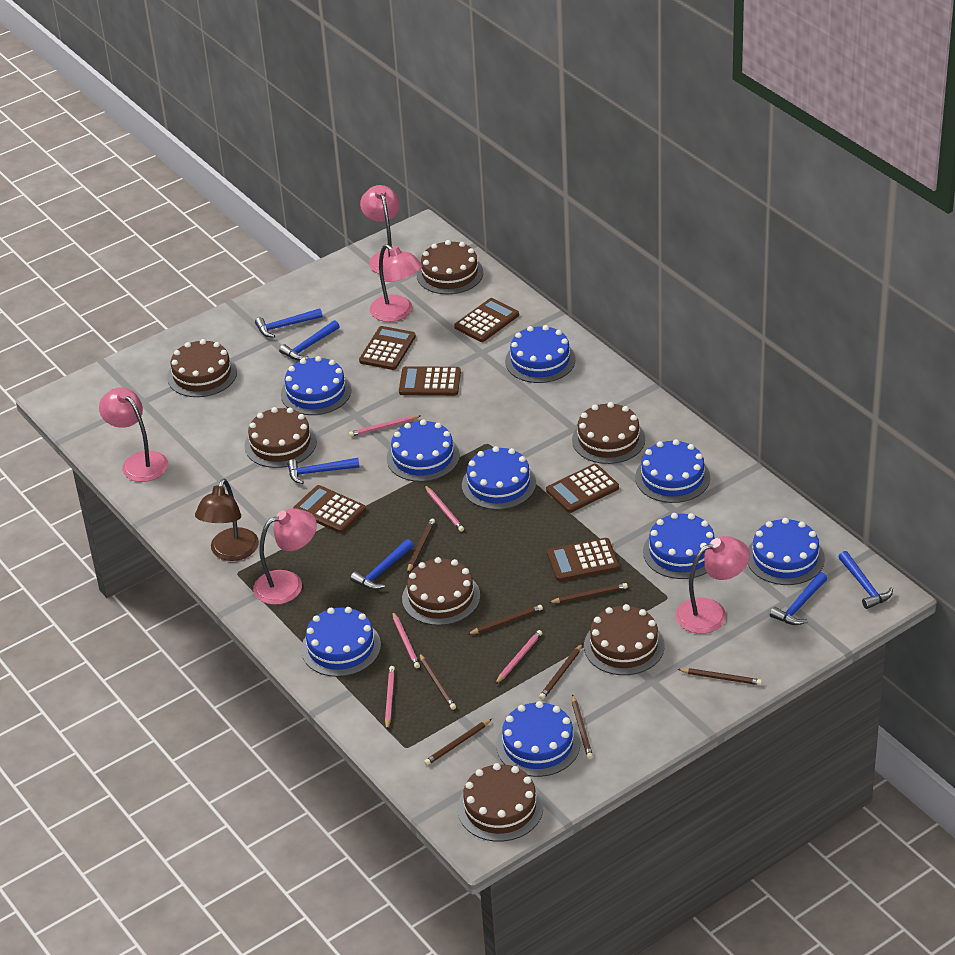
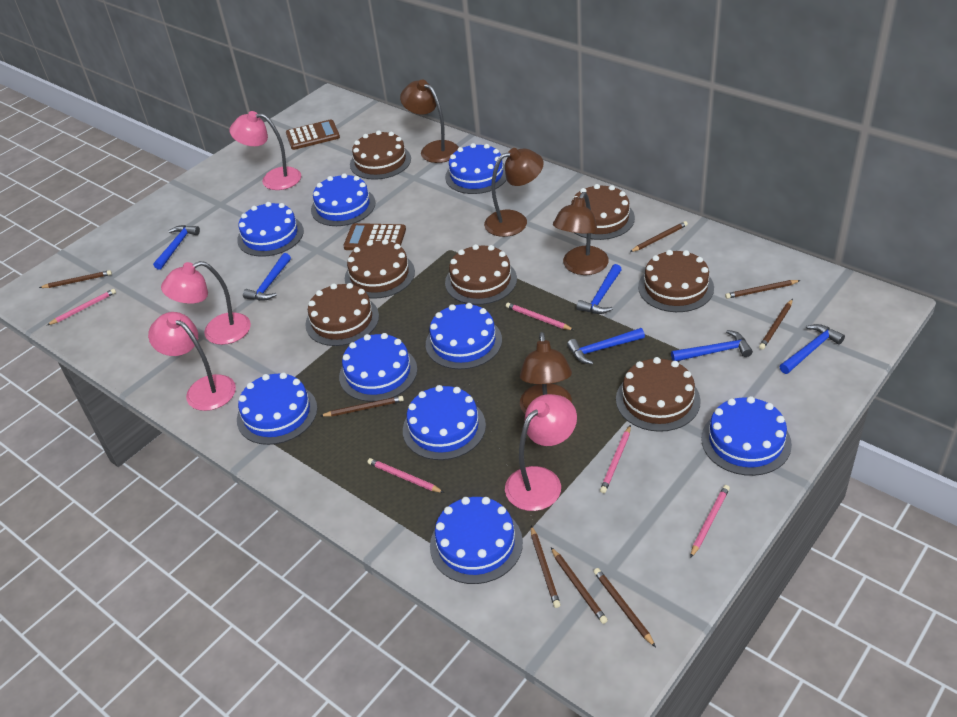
brown calculator: 6 -> 2
brown lamp: 1 -> 4
pink lamp: 5 -> 4

